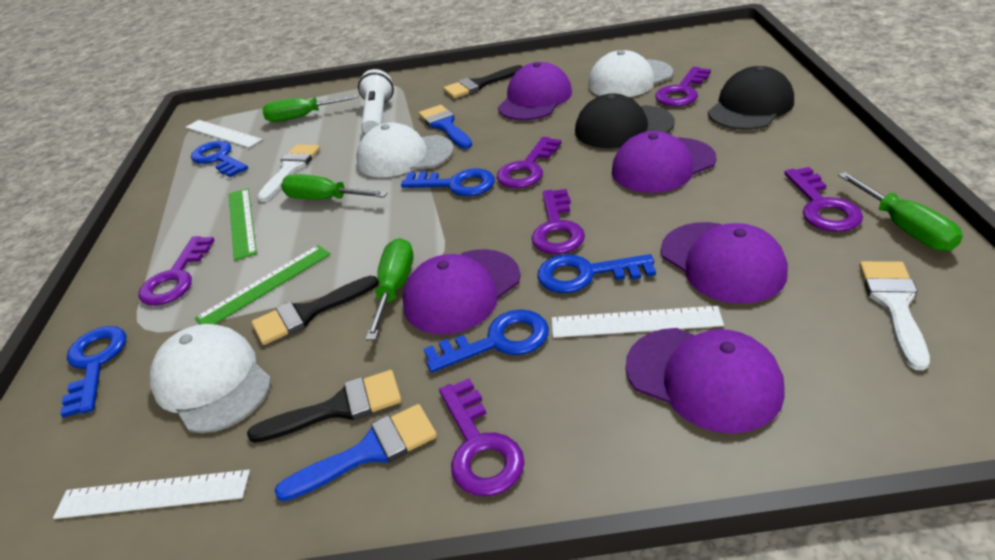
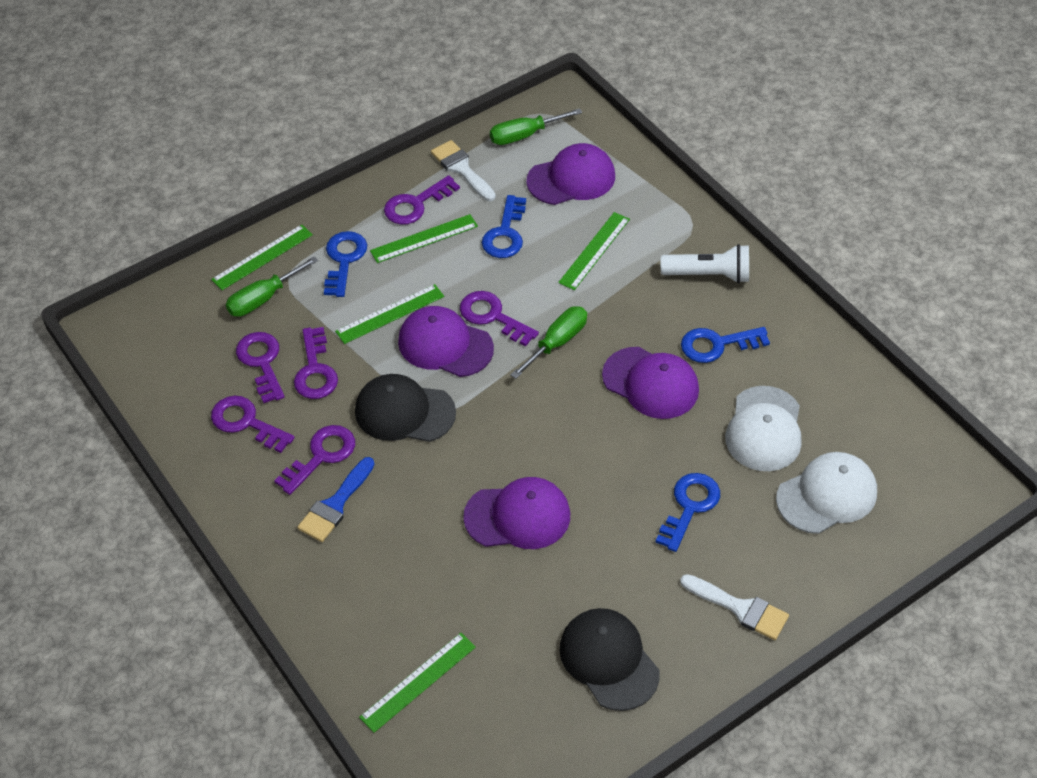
black brush: 3 -> 0
blue brush: 2 -> 1
blue key: 5 -> 4
green ruler: 2 -> 5
green screwdriver: 4 -> 3
purple cap: 5 -> 4
white cap: 3 -> 2
white ruler: 3 -> 0

